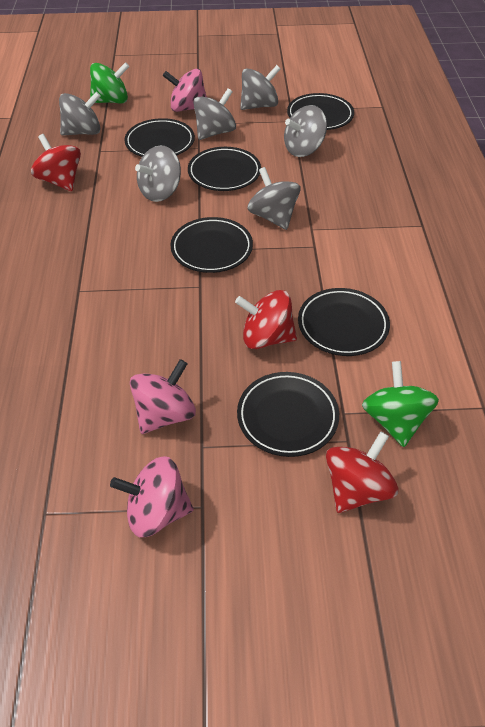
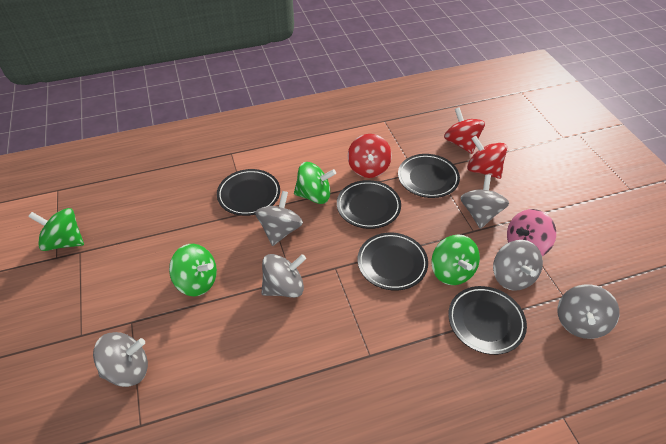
black plate: 6 -> 5
green spinning top: 2 -> 4
pink spinning top: 3 -> 1

